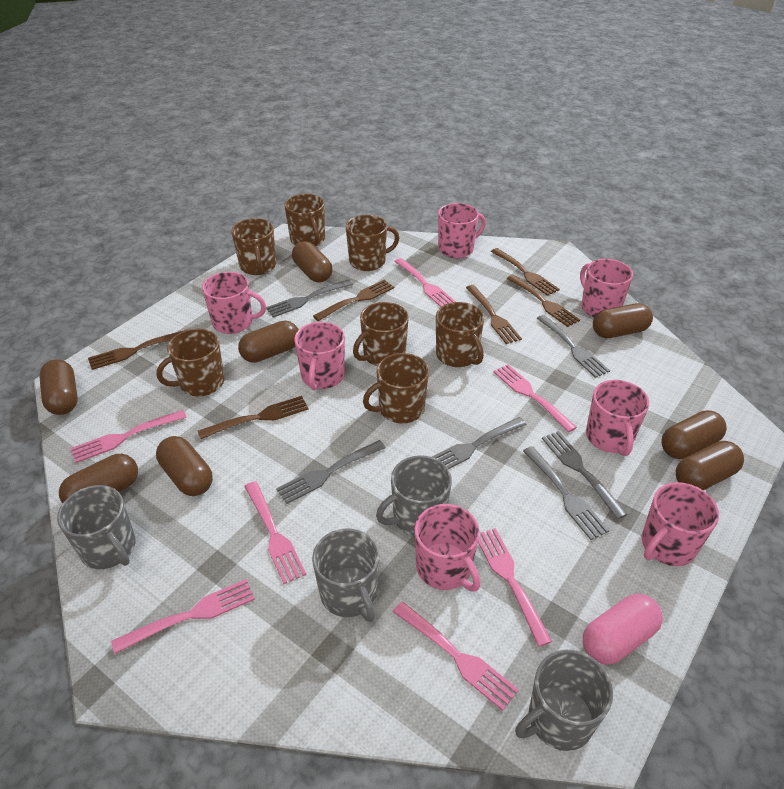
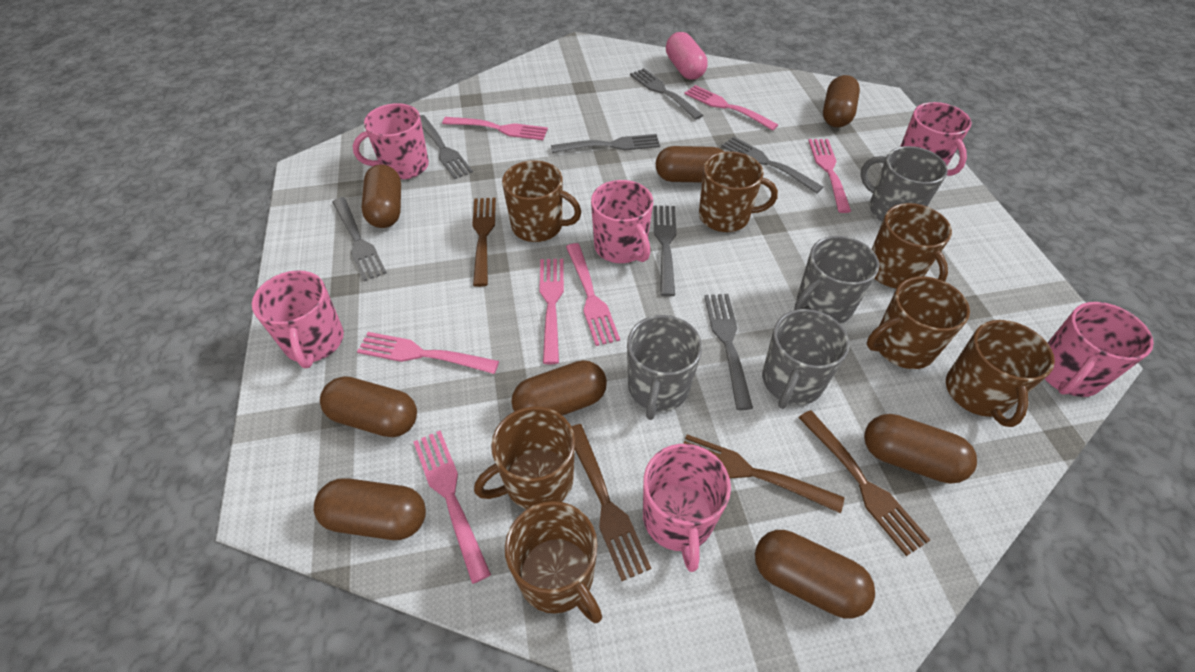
brown fork: 6 -> 4
grey fork: 6 -> 7
pink mug: 7 -> 6

